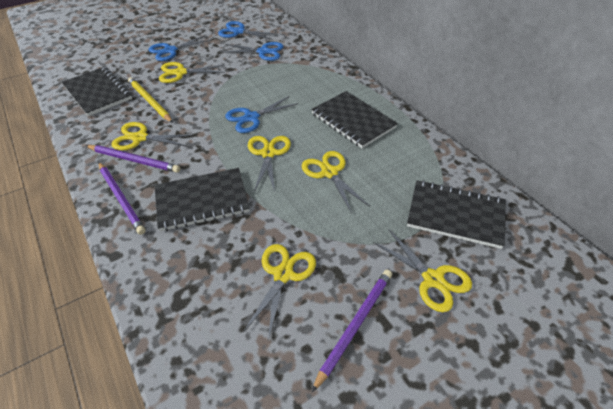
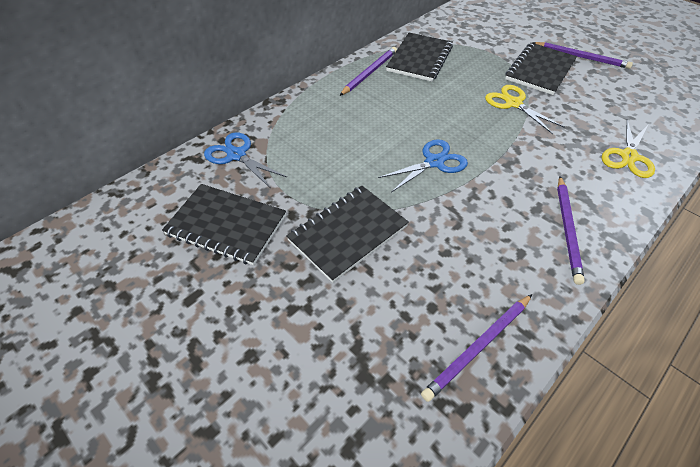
blue scissors: 4 -> 2
purple pencil: 3 -> 4
yellow pencil: 1 -> 0
yellow scissors: 6 -> 2

